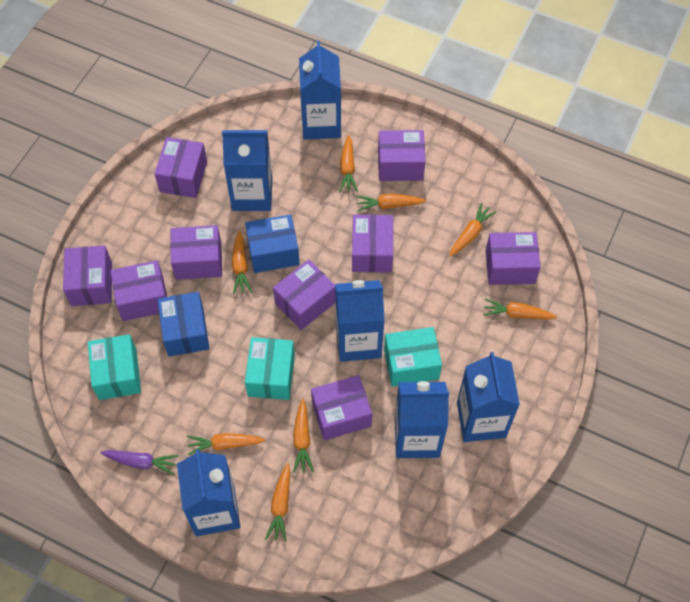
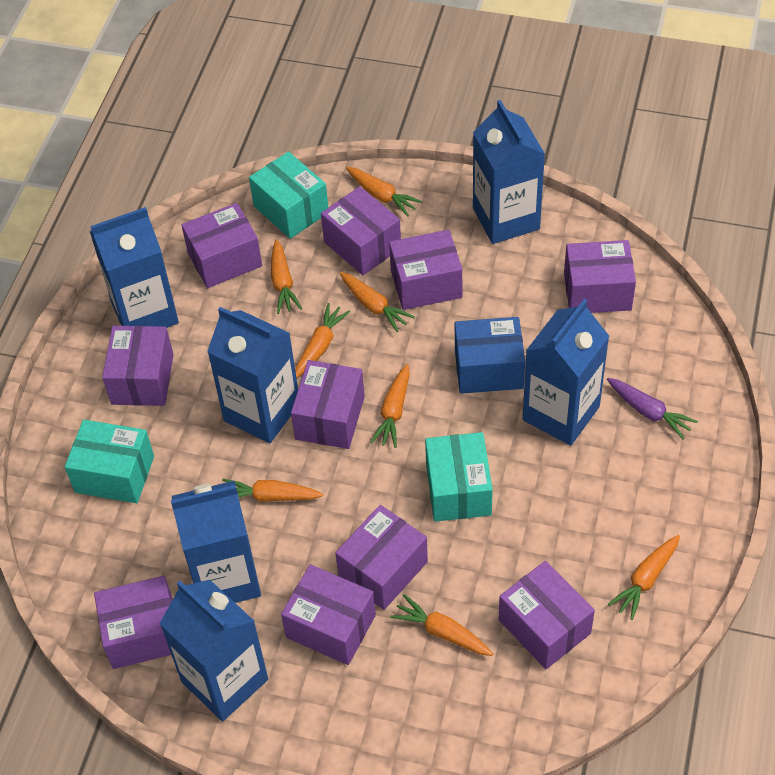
blue box: 2 -> 1
purple box: 9 -> 10

